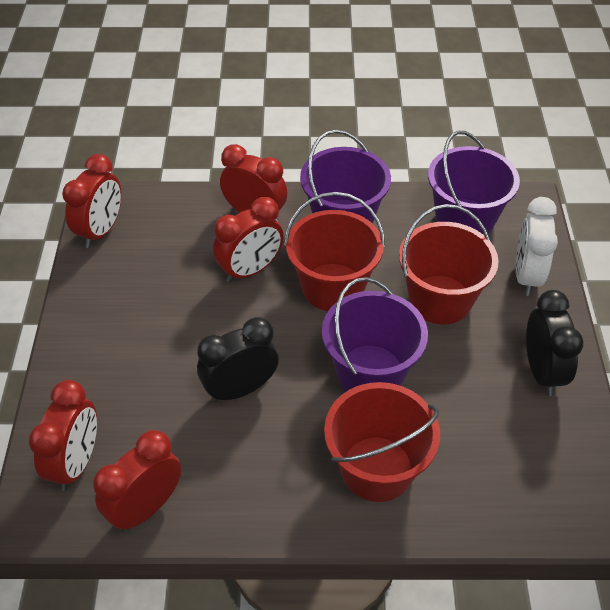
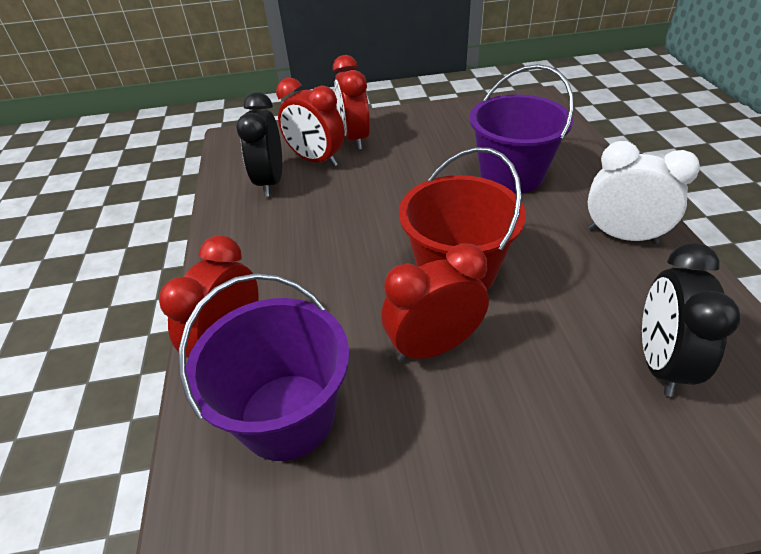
purple bucket: 3 -> 2
red bucket: 3 -> 1
red clock: 5 -> 4

